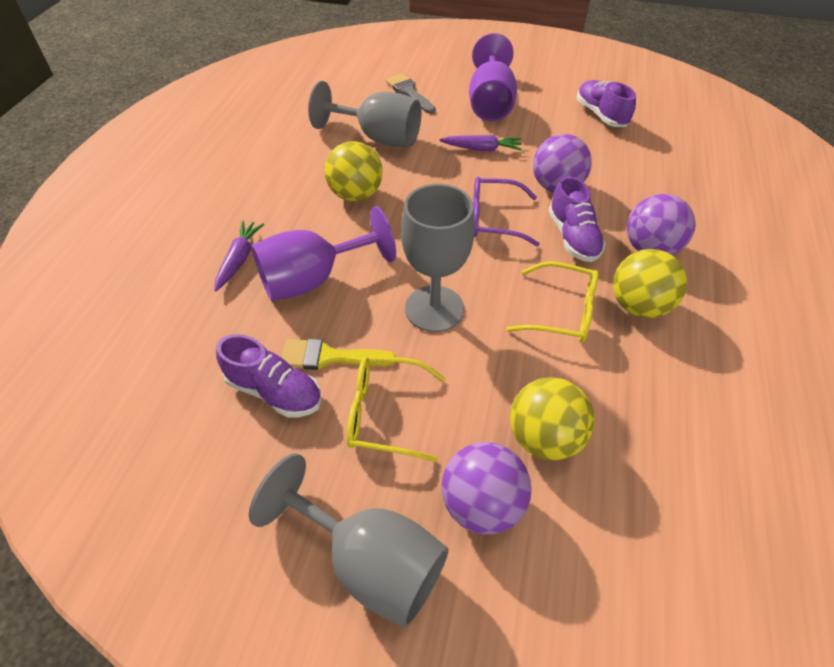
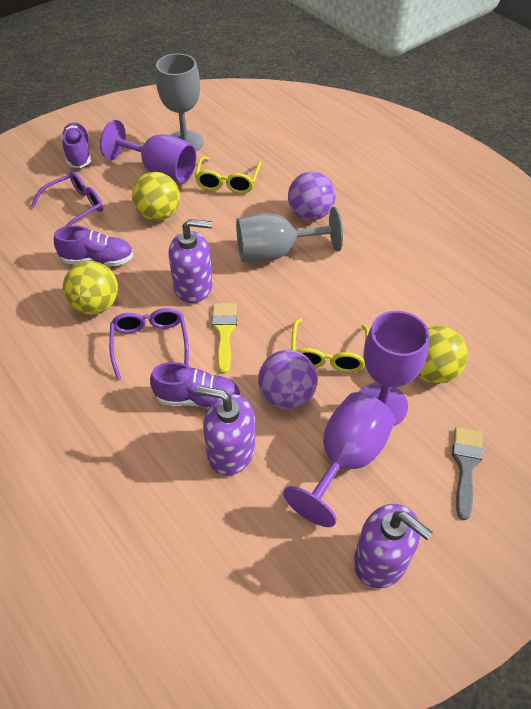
grey goblet: 3 -> 2
purple ball: 3 -> 2
purple carrot: 2 -> 0
purple glasses: 1 -> 2
purple goblet: 2 -> 3
purple soap dispenser: 0 -> 3

